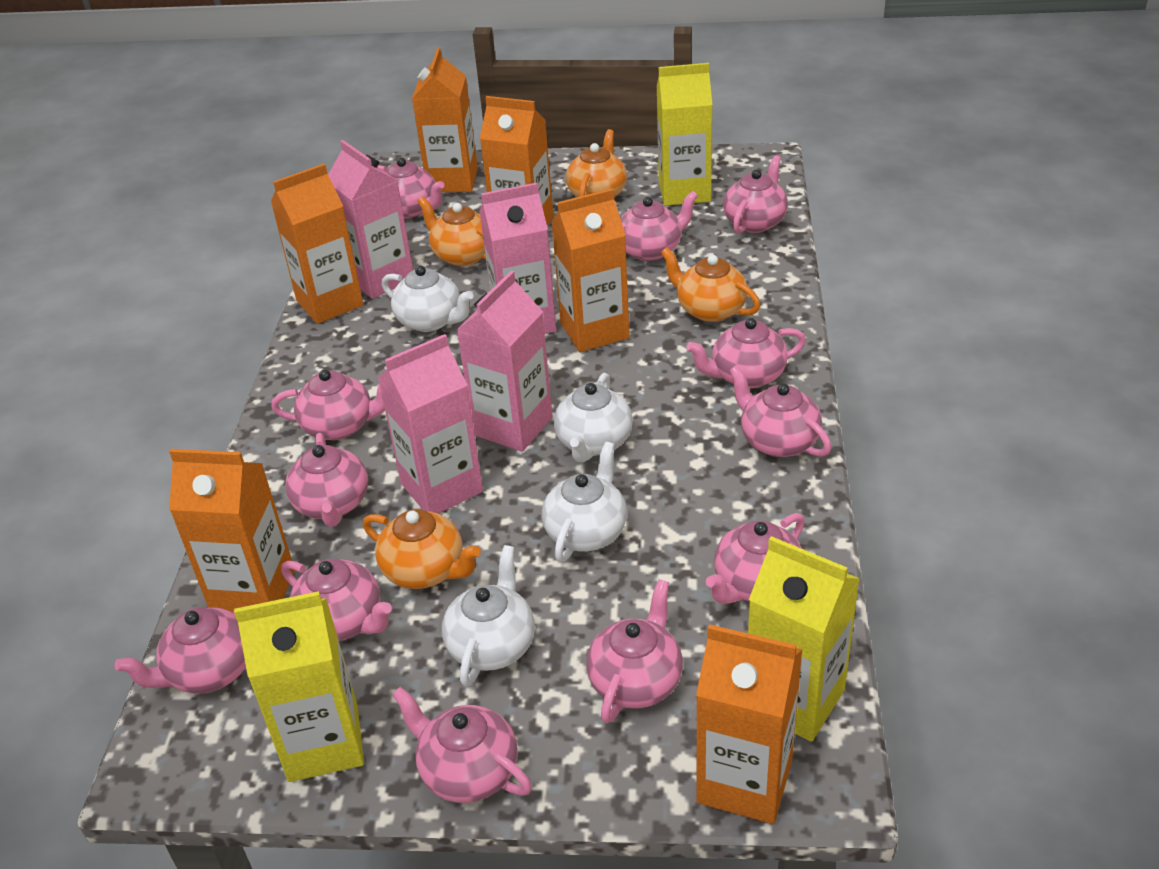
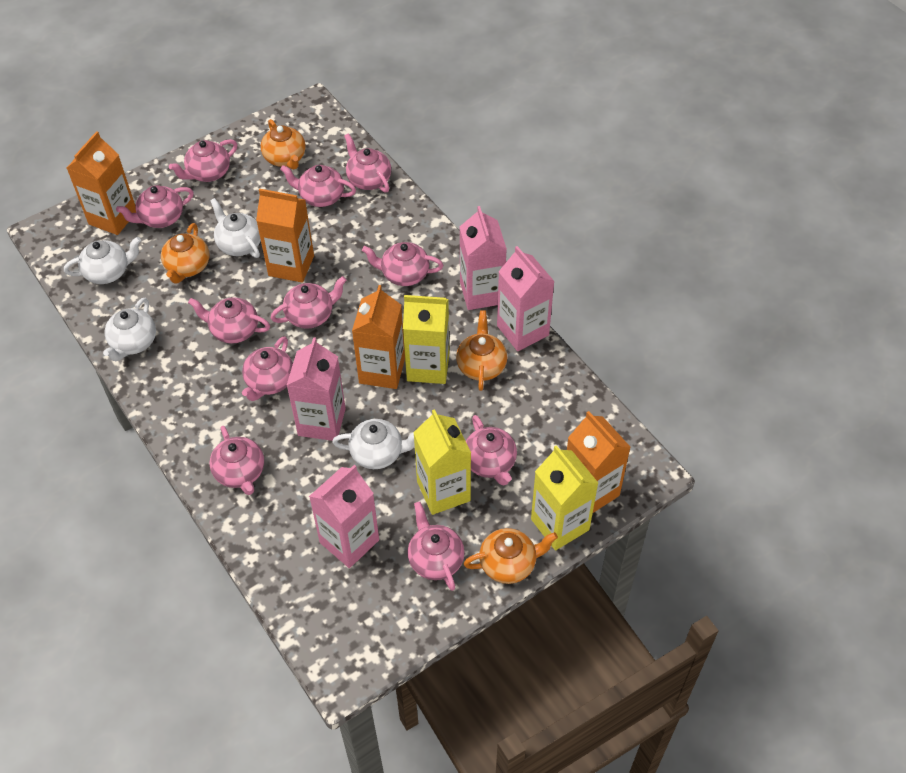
orange carton: 6 -> 4
pink teapot: 12 -> 11

